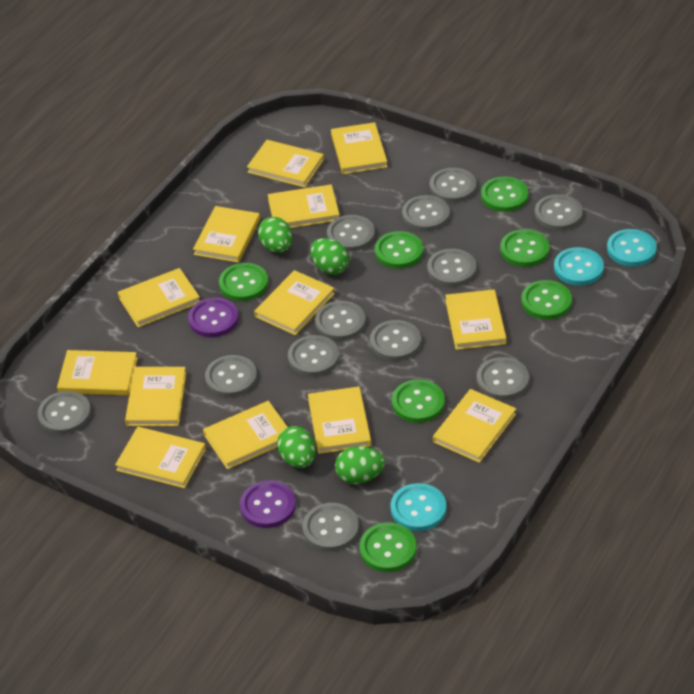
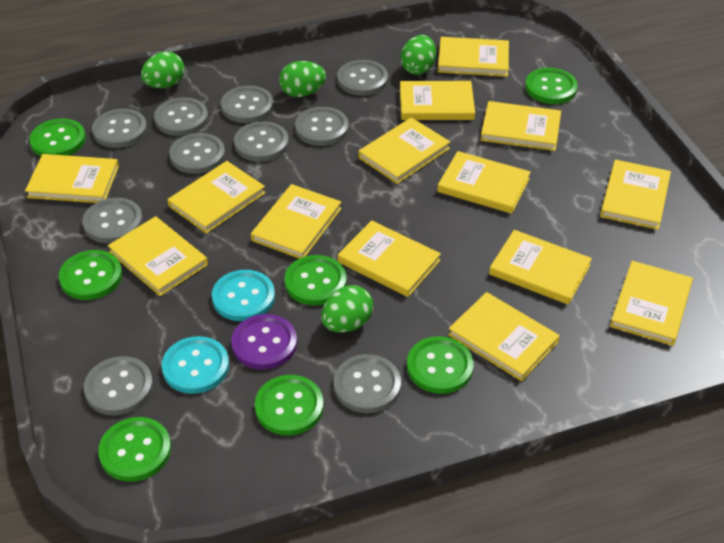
grey button: 12 -> 10
purple button: 2 -> 1
turquoise button: 3 -> 2
yellow book: 13 -> 14

